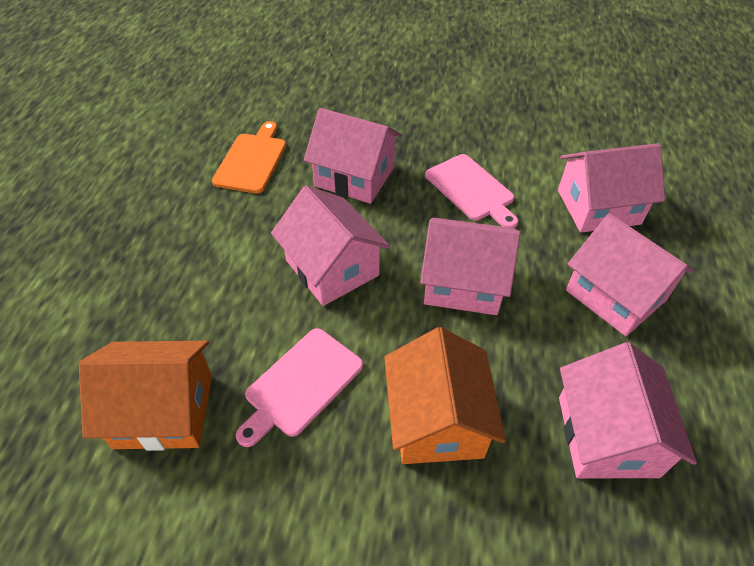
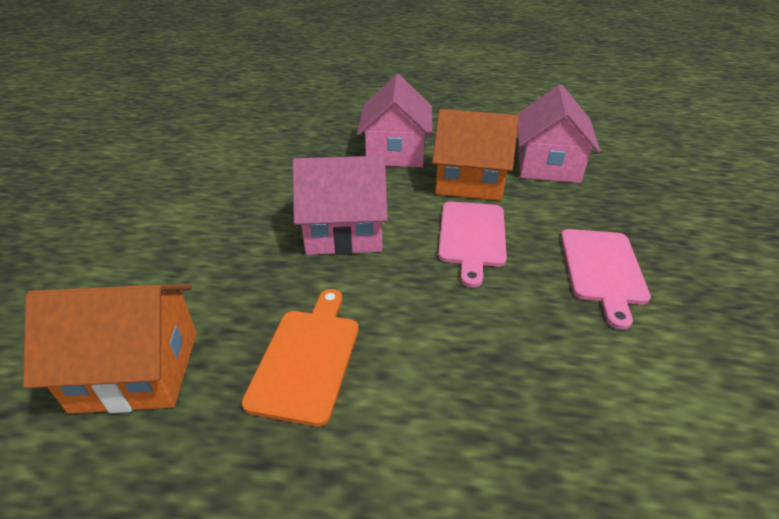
pink house: 6 -> 3

